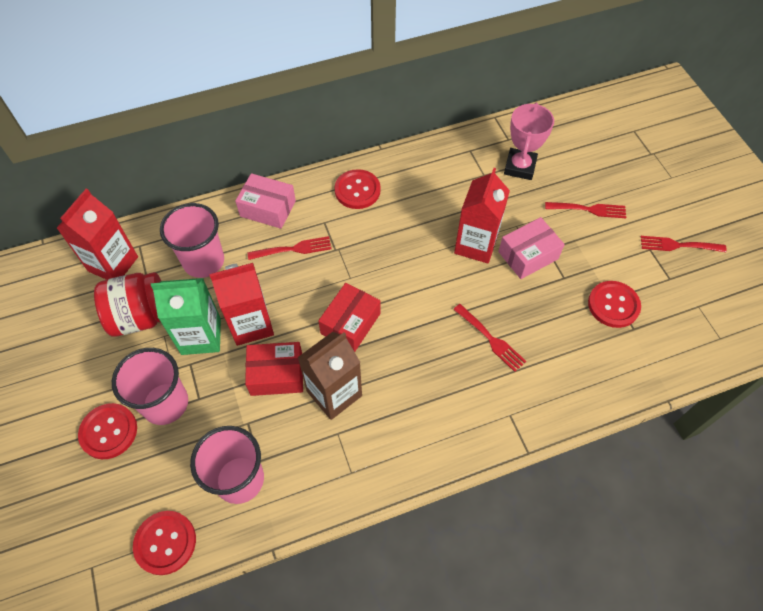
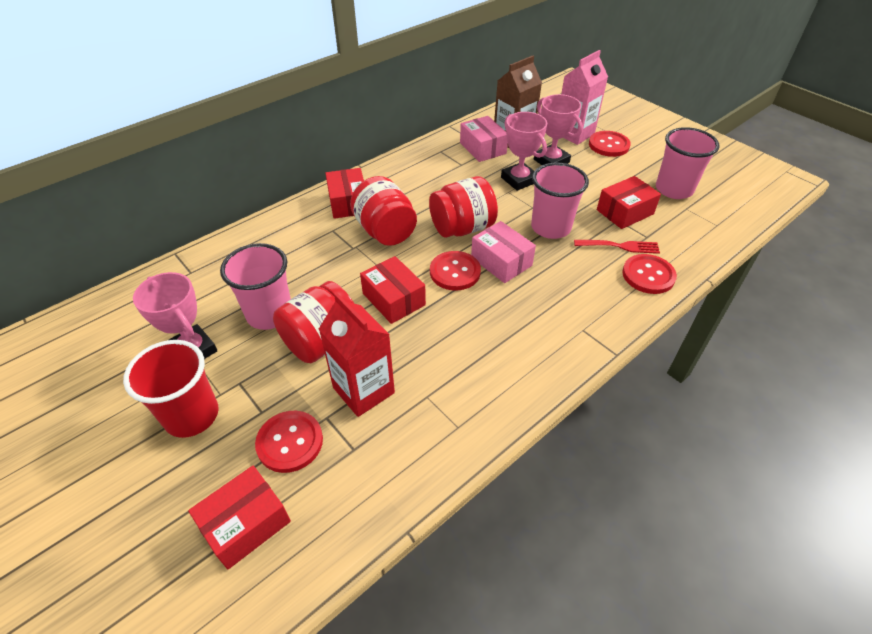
green carton: 1 -> 0
pink carton: 0 -> 1
pink trophy: 1 -> 3
red box: 2 -> 4
red carton: 3 -> 1
red cup: 0 -> 1
red fork: 4 -> 1
red jar: 1 -> 3

